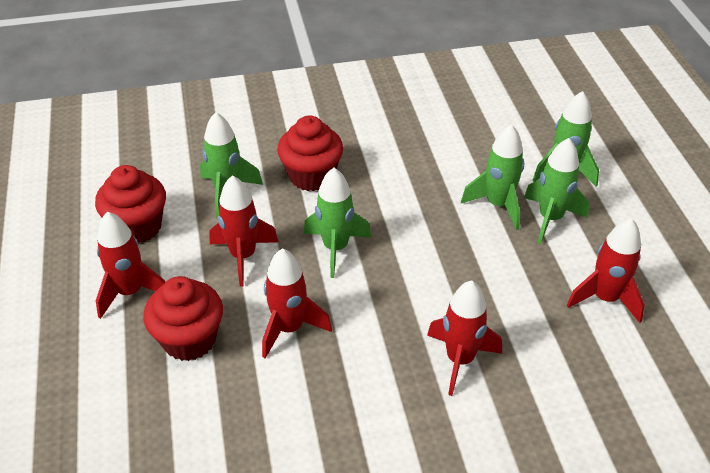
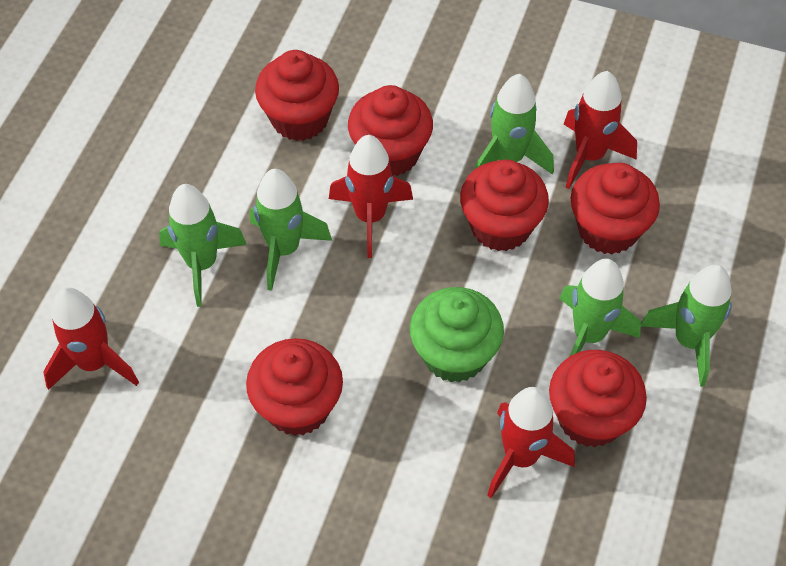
green cupcake: 0 -> 1
red cupcake: 3 -> 6
red rocket: 5 -> 4

